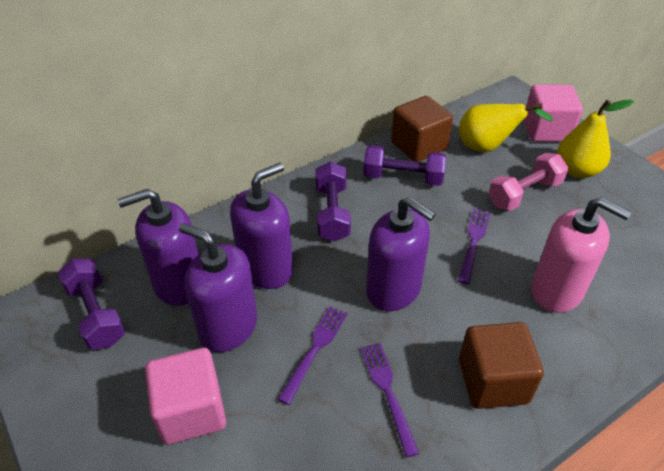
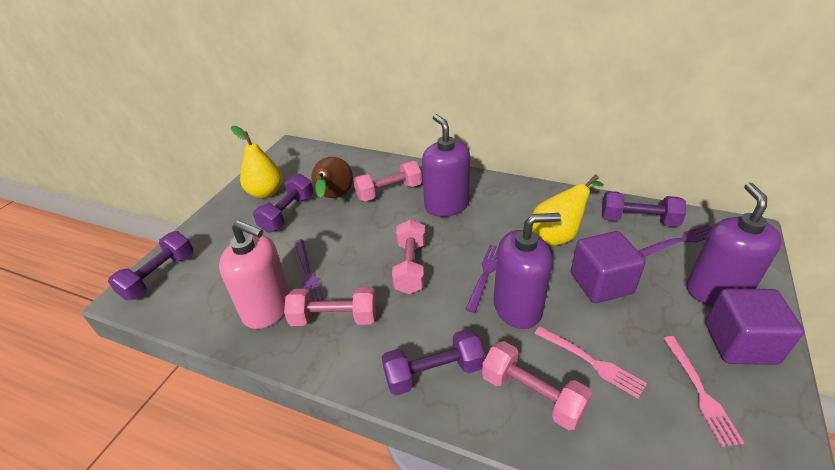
brown cube: 2 -> 0
brown pear: 0 -> 1
pink cube: 2 -> 0
pink dumbbell: 1 -> 4
pink fork: 0 -> 2
purple cube: 0 -> 2
purple dumbbell: 3 -> 4
purple soap dispenser: 4 -> 3

